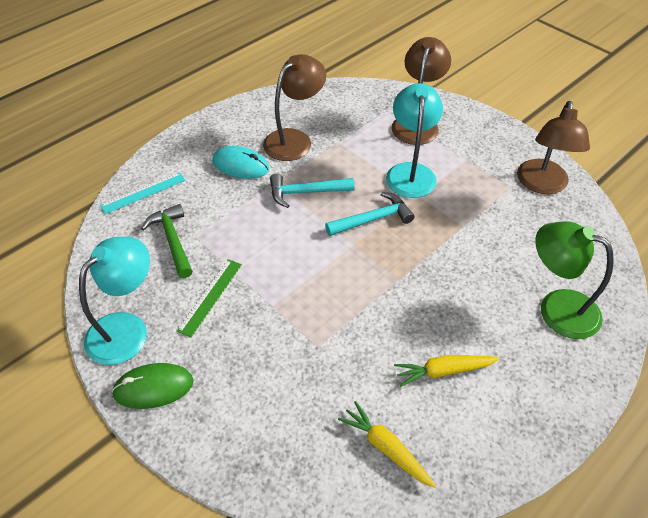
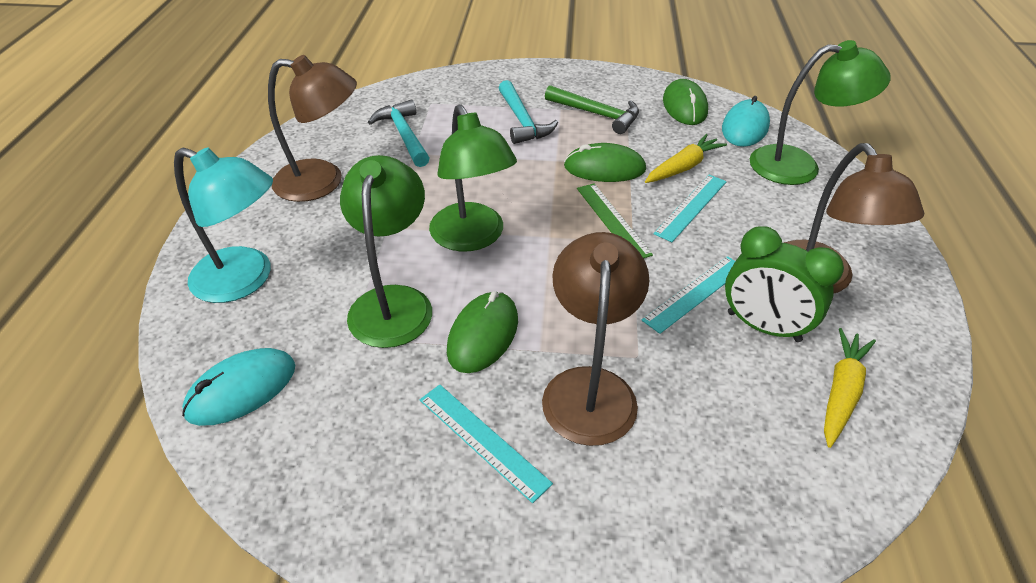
green clock: 0 -> 1
green lamp: 1 -> 3
green mouse: 1 -> 3
turquoise lamp: 2 -> 1
turquoise mouse: 1 -> 2
turquoise ruler: 1 -> 3

